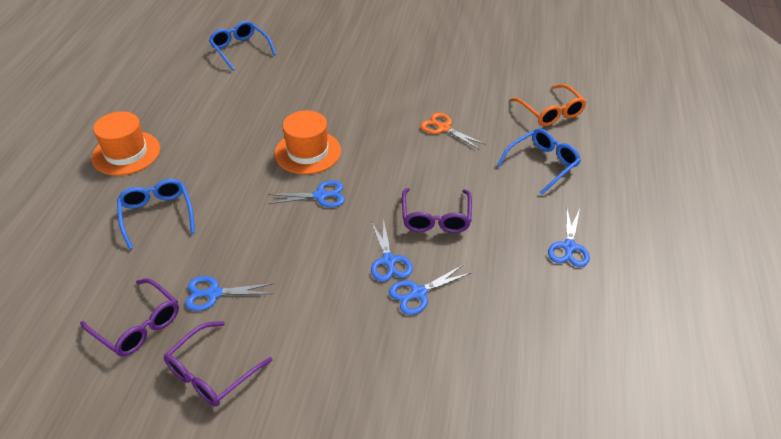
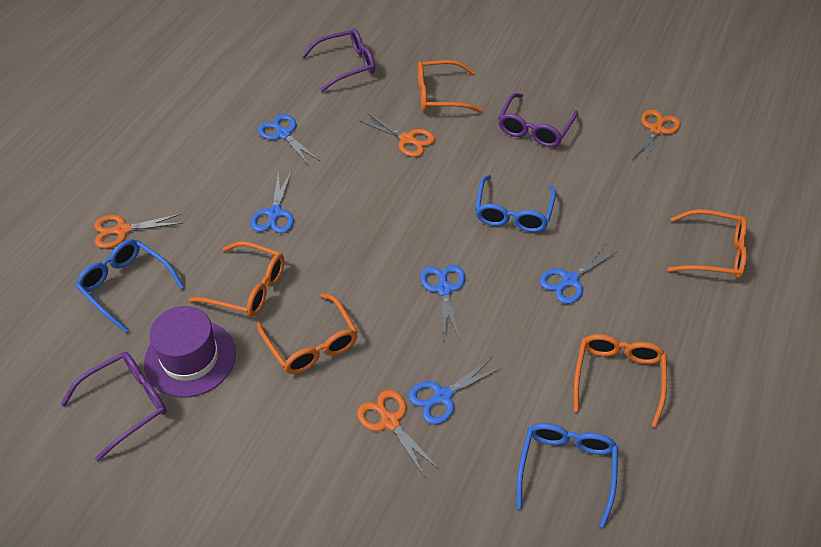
orange glasses: 1 -> 5
orange hat: 2 -> 0
orange scissors: 1 -> 4
purple hat: 0 -> 1

